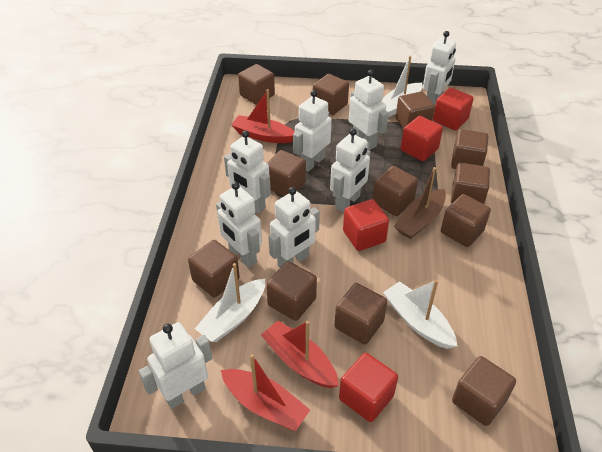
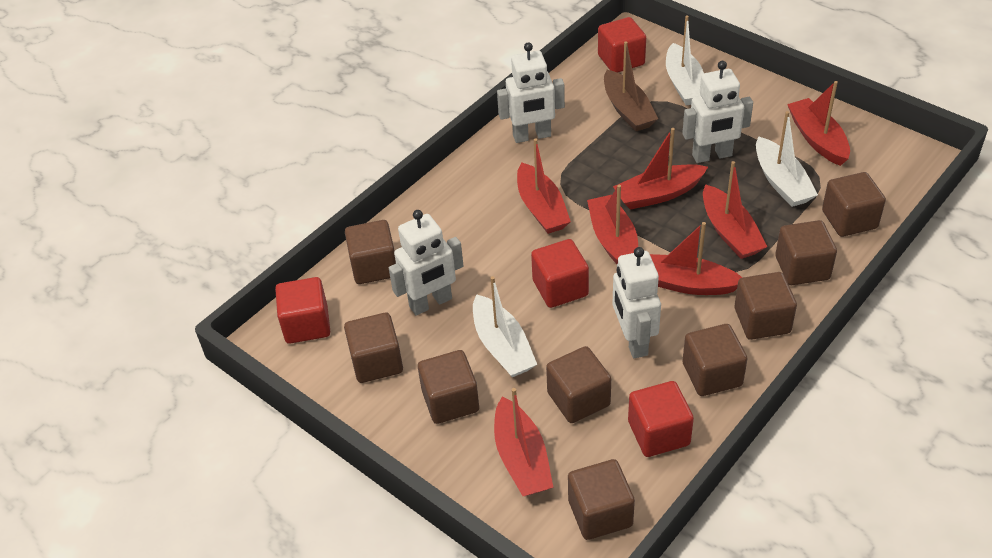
brown cube: 12 -> 9
red boat: 3 -> 7
white robot: 8 -> 4

